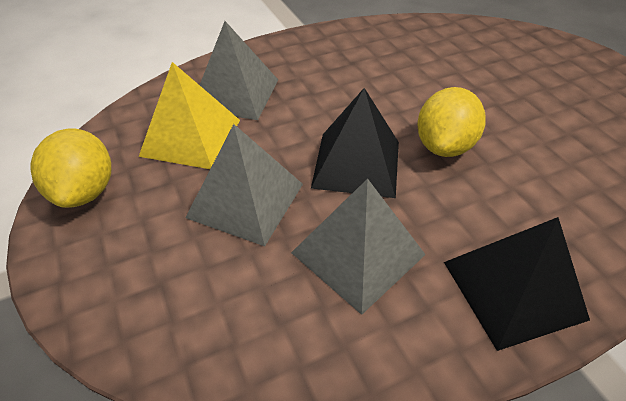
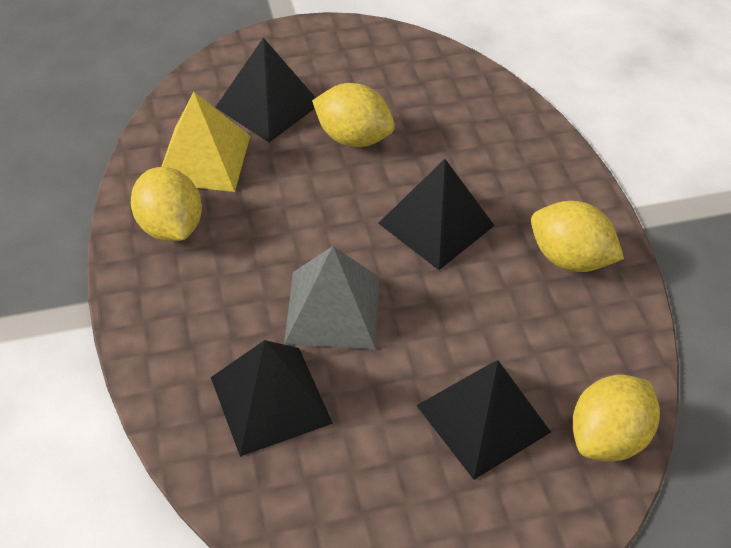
black pyramid: 2 -> 4
grey pyramid: 3 -> 1
yellow lemon: 2 -> 4

